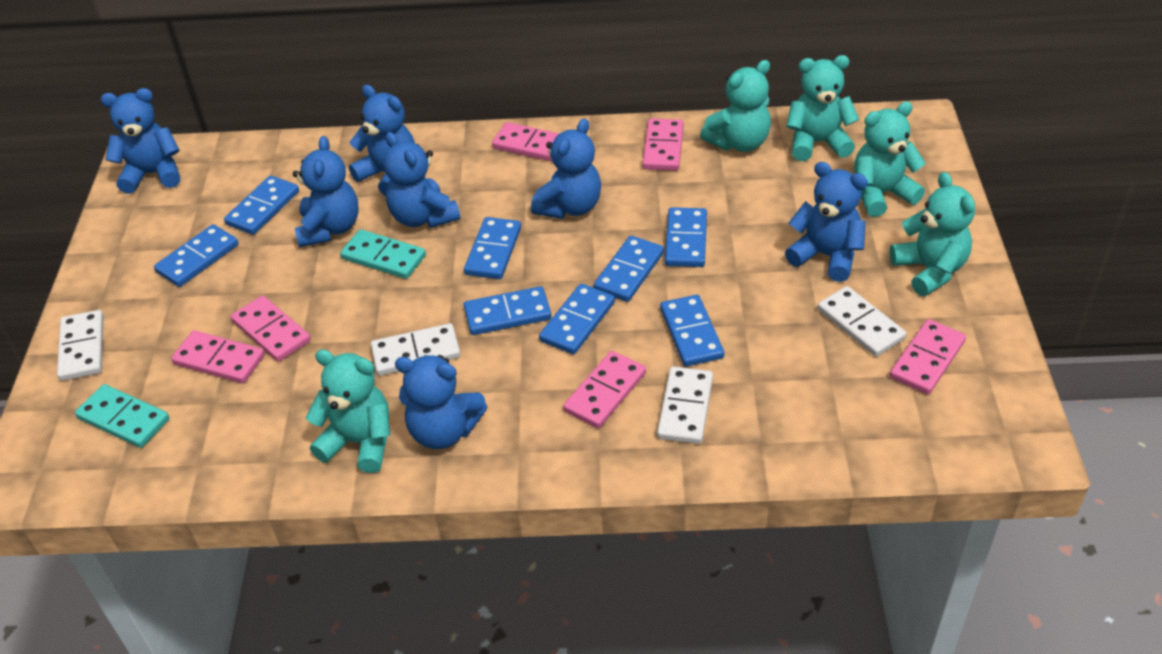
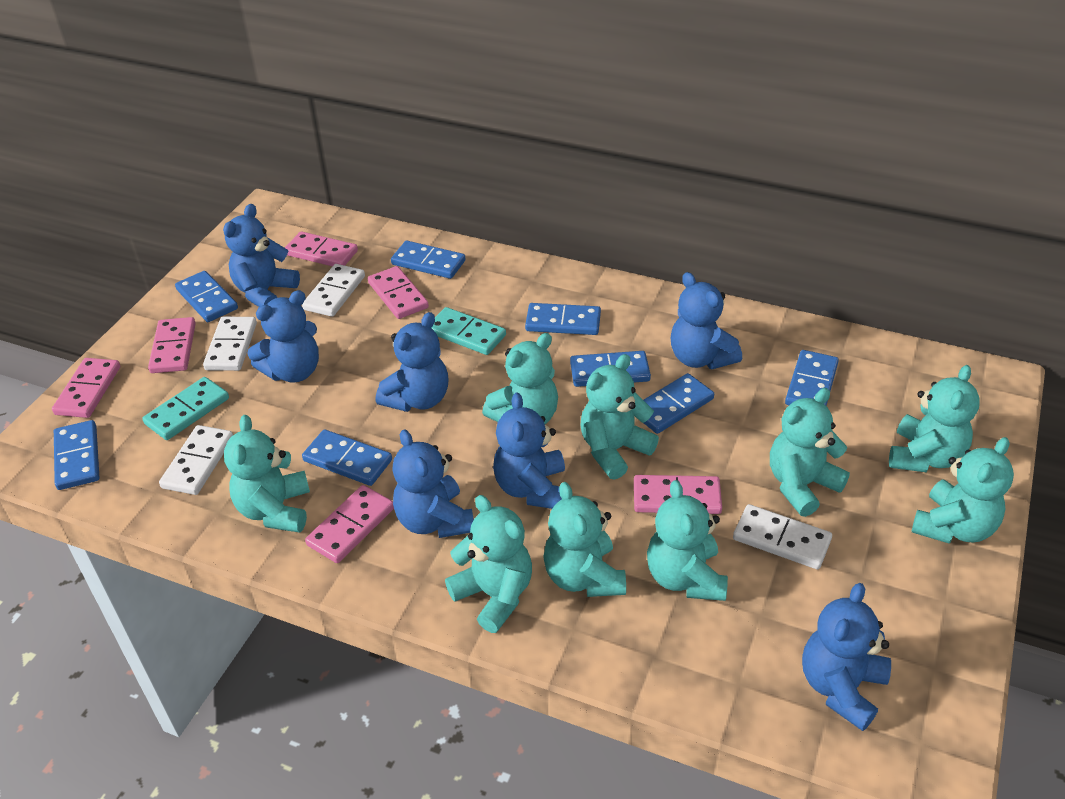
turquoise teddy bear: 5 -> 9

